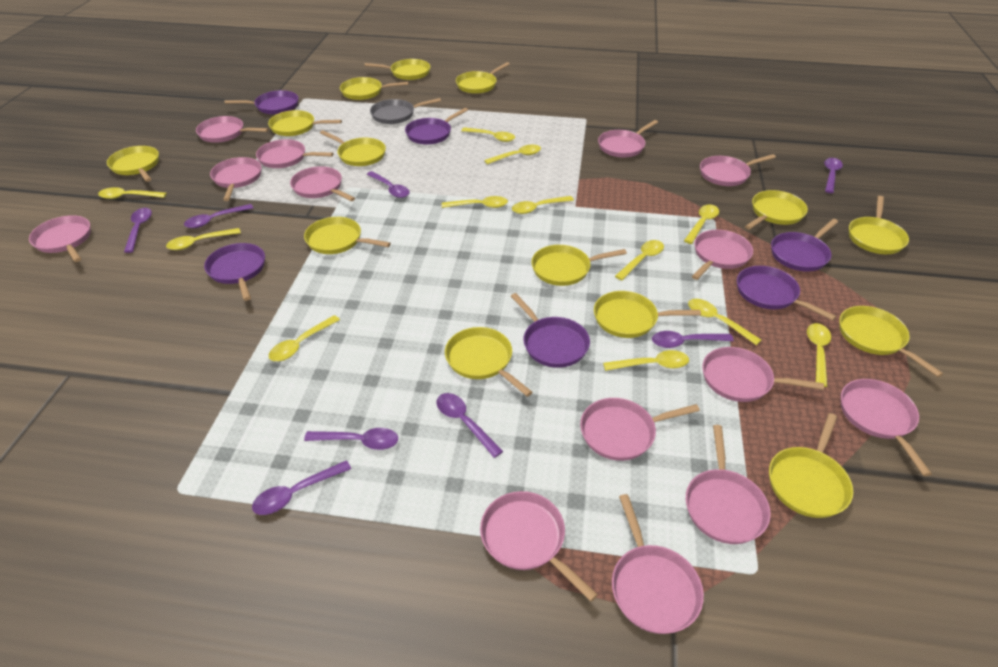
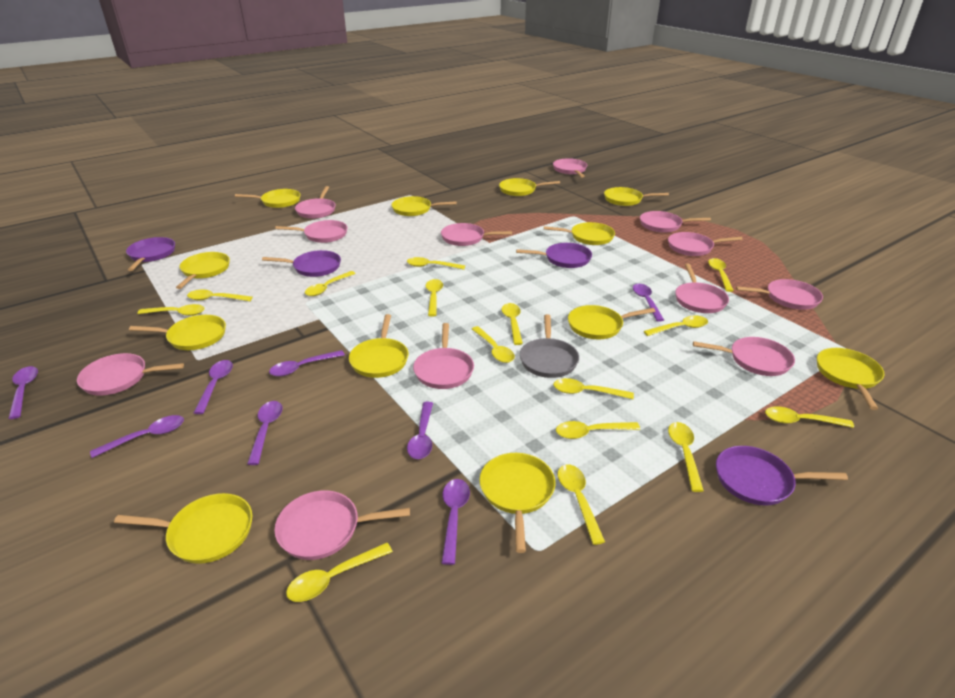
pink pan: 14 -> 12
purple pan: 6 -> 4
yellow pan: 14 -> 12
yellow spoon: 12 -> 15

